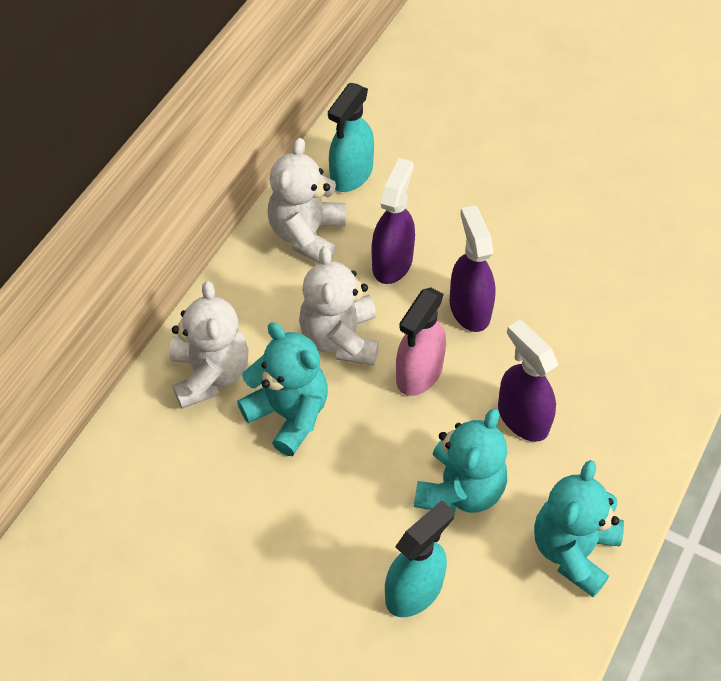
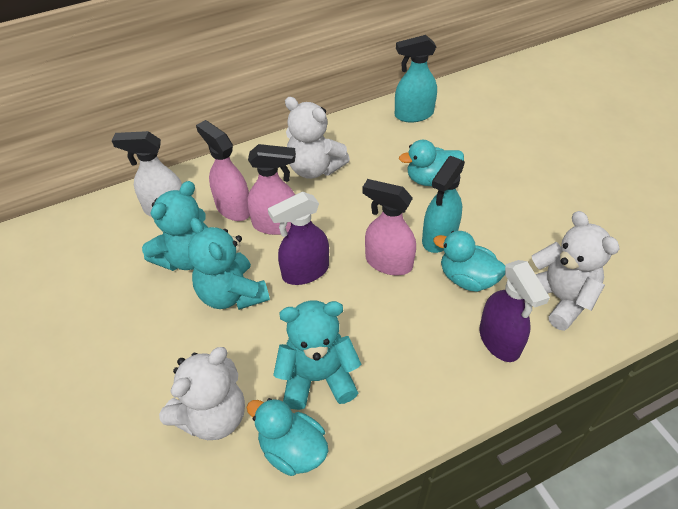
pink spray bottle: 1 -> 3
purple spray bottle: 3 -> 2
turquoise duck: 0 -> 3
white spray bottle: 0 -> 1

